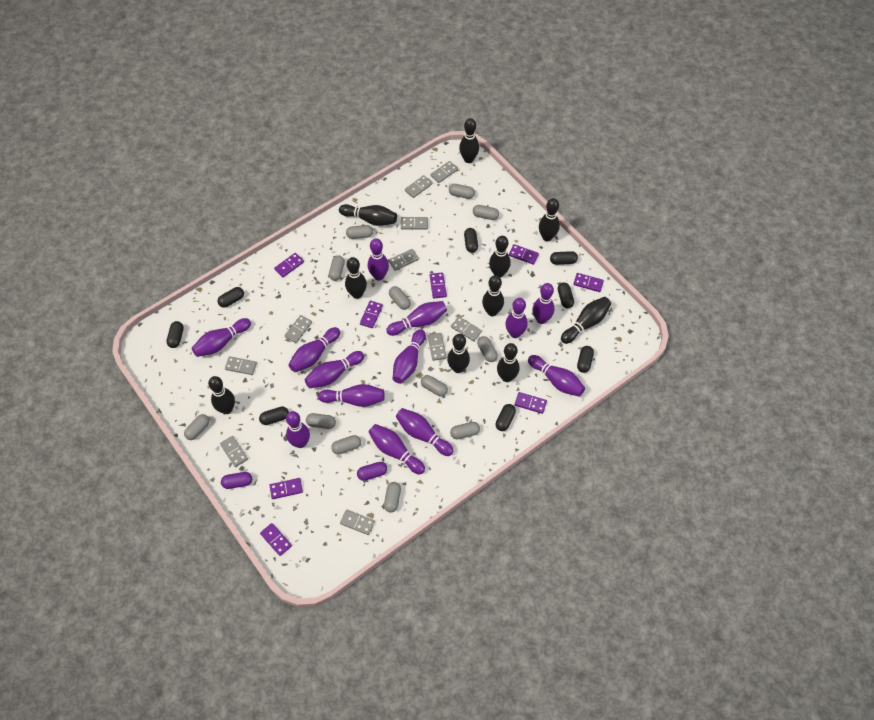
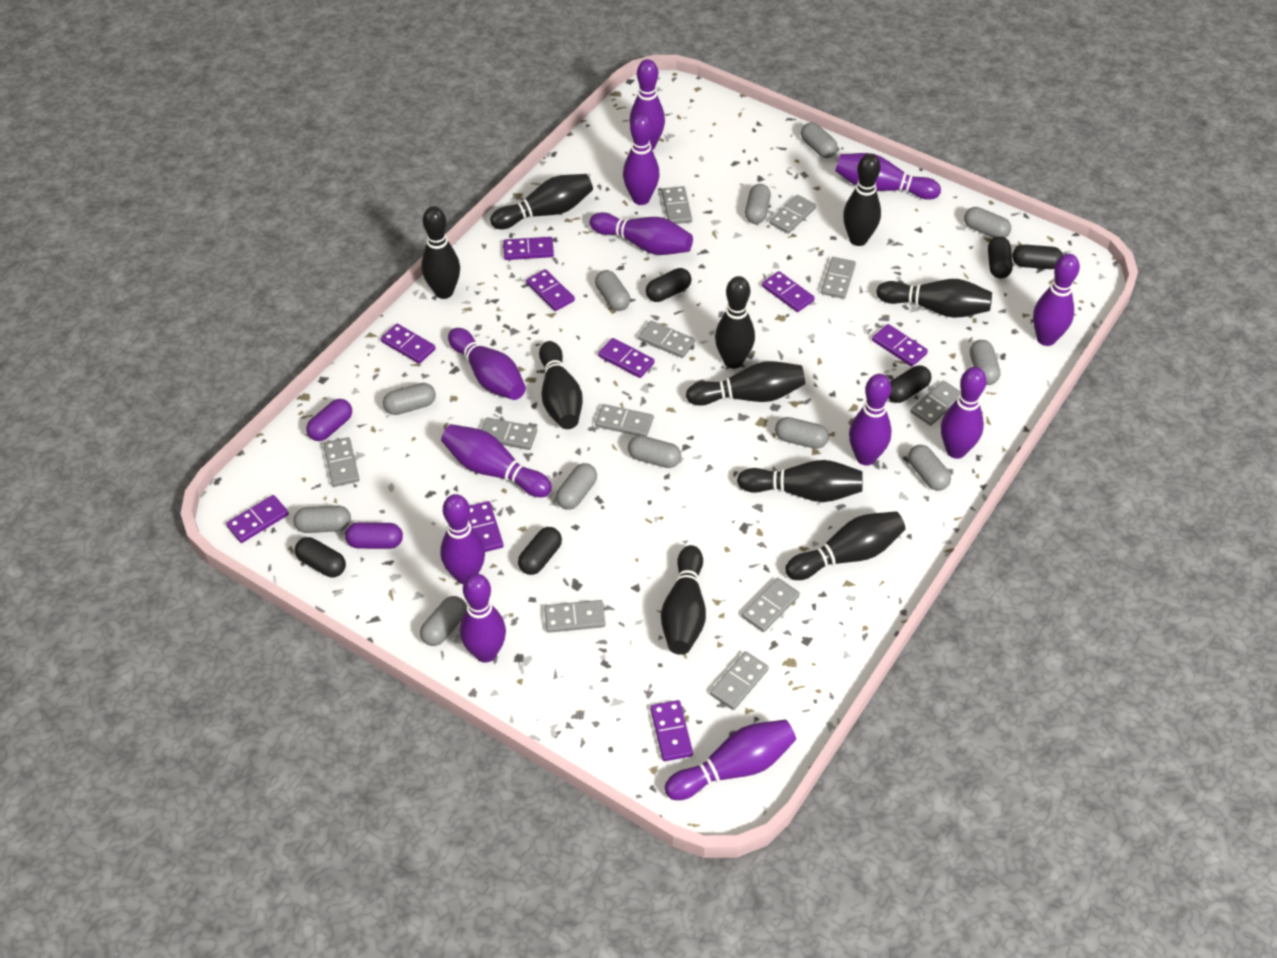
black capsule: 8 -> 6
grey domino: 10 -> 11
purple bowling pin: 13 -> 12
purple domino: 8 -> 9

